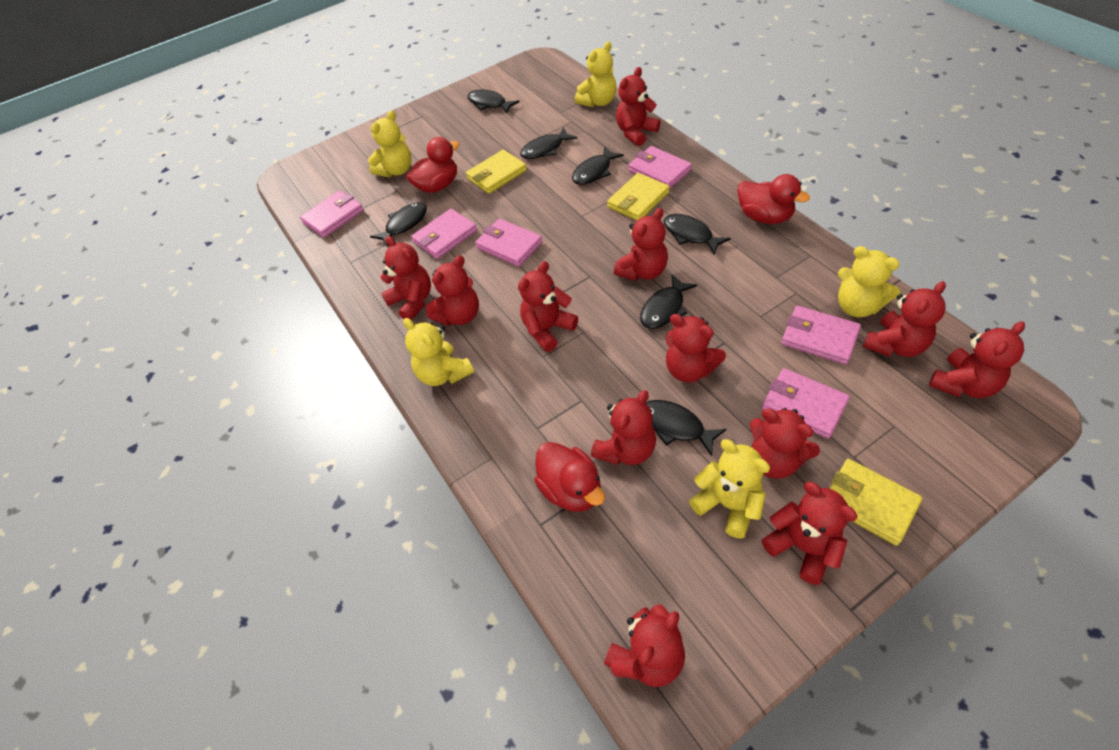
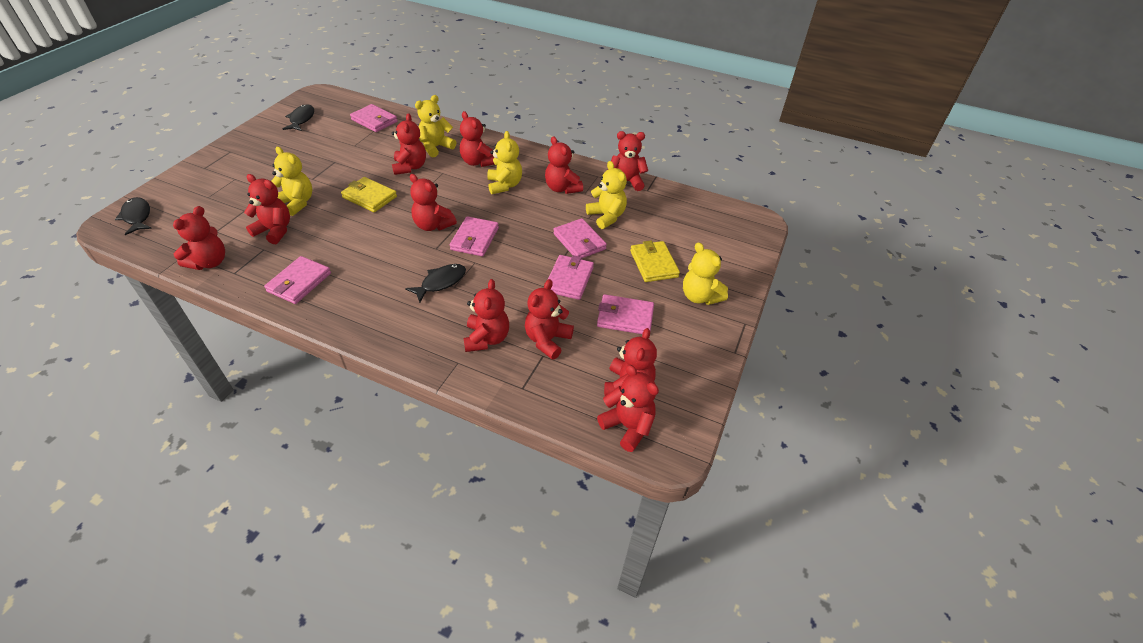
black fish: 7 -> 3
red duck: 3 -> 0
red teddy bear: 12 -> 11
yellow wallet: 3 -> 2

